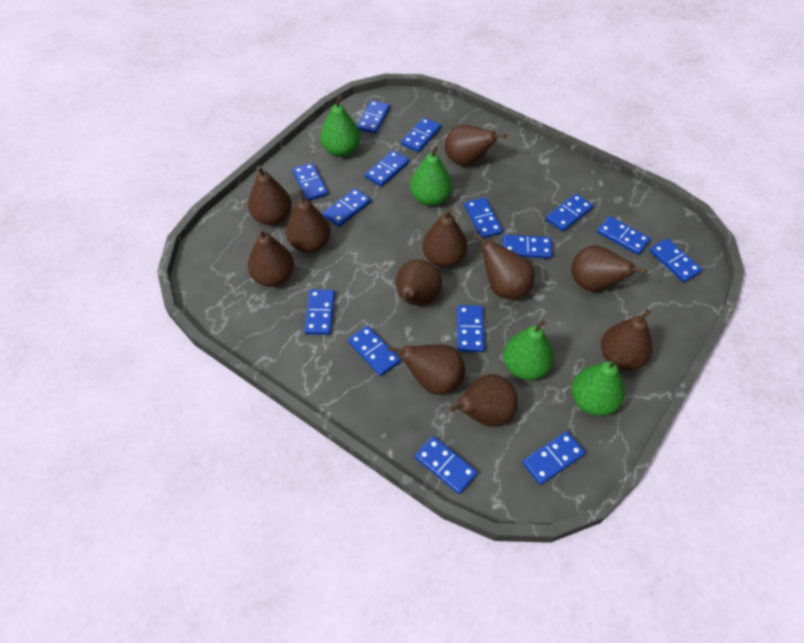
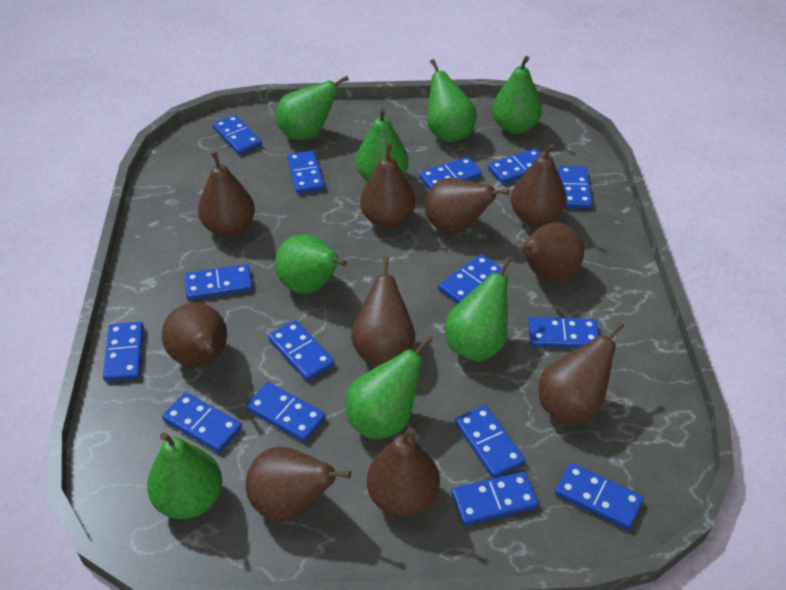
brown pear: 11 -> 10
green pear: 4 -> 8

